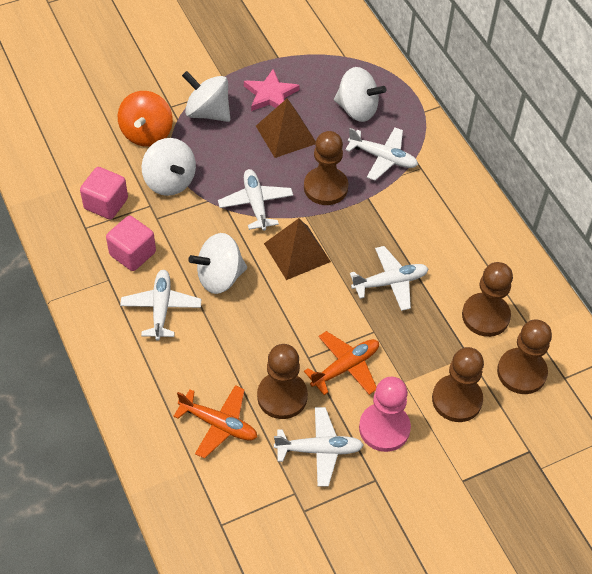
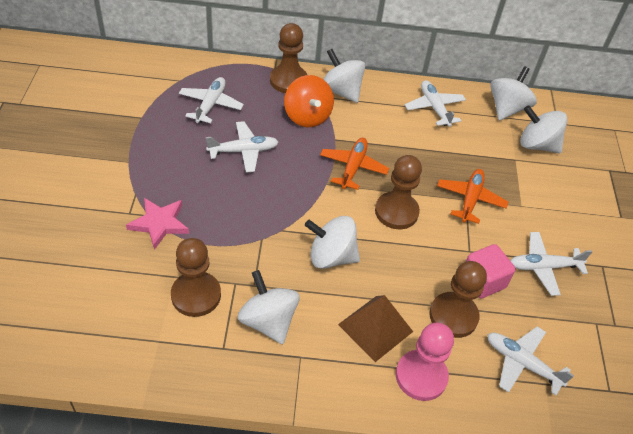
brown pawn: 5 -> 4
brown pyramid: 2 -> 1
pink cube: 2 -> 1
white spinning top: 4 -> 5

